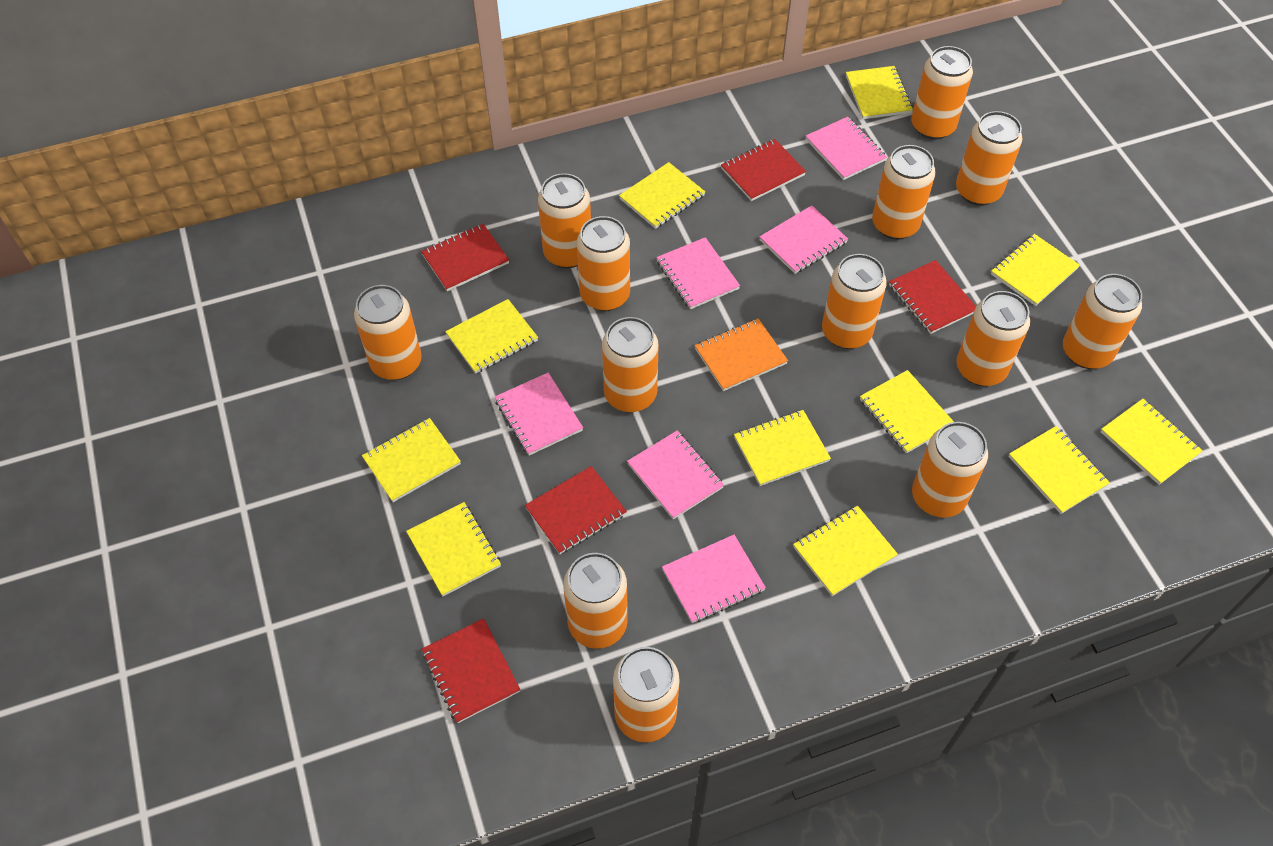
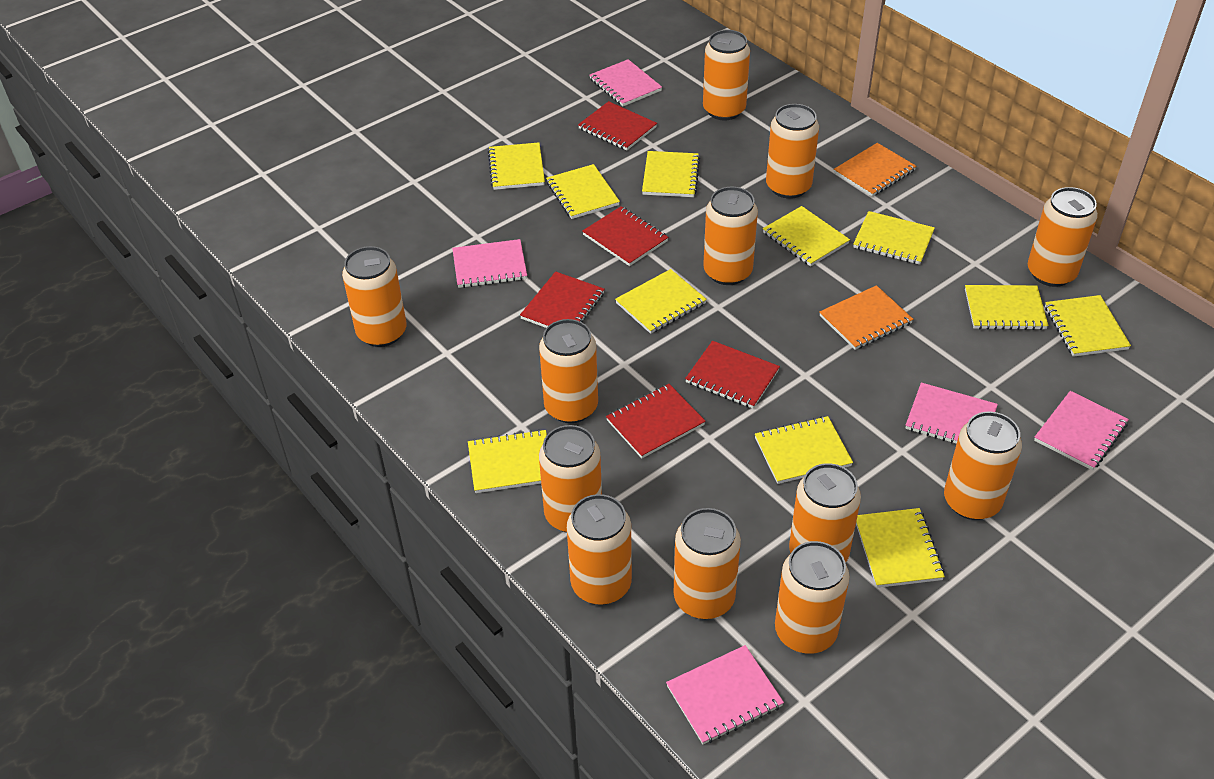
orange can: 13 -> 12
orange notebook: 1 -> 2
pink notebook: 6 -> 5

